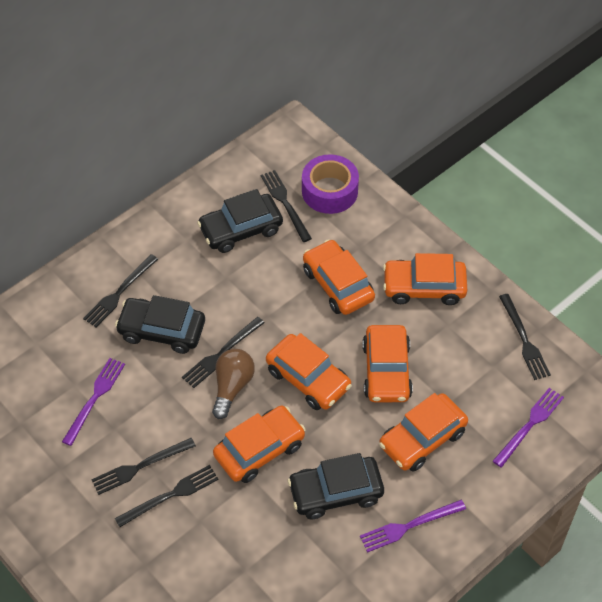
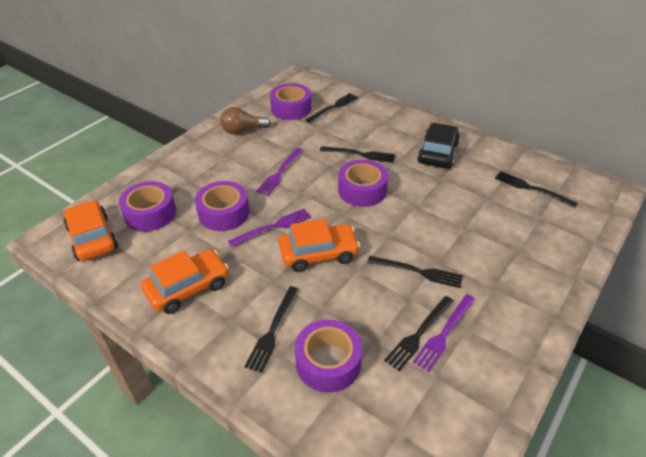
black car: 3 -> 1
orange car: 6 -> 3
purple tape: 1 -> 5

